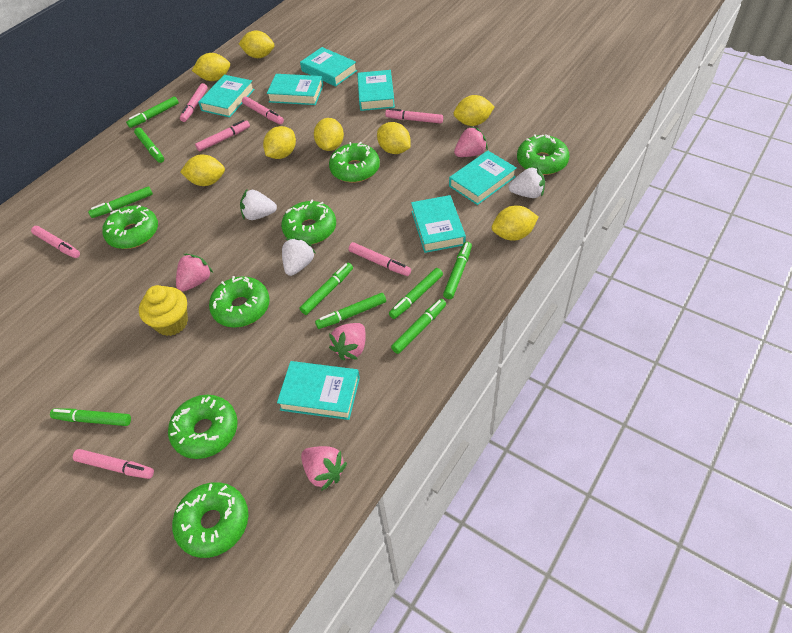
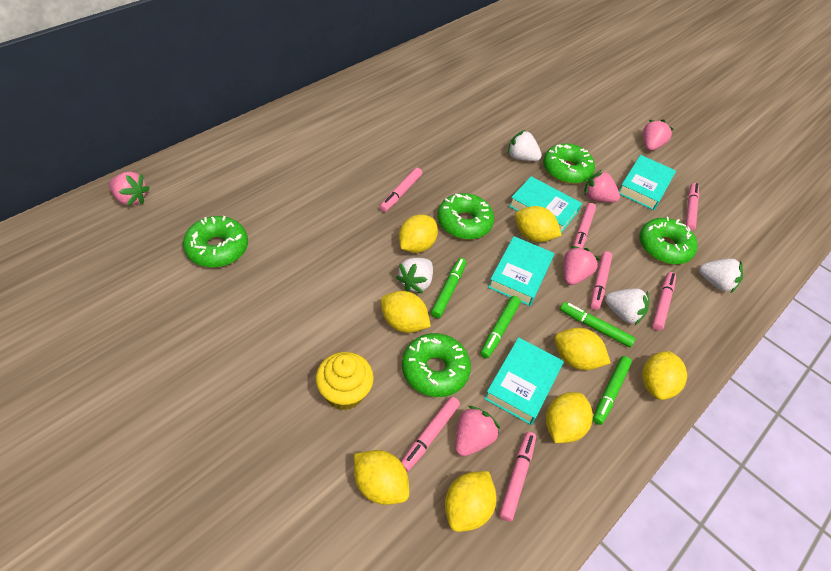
green donut: 7 -> 5
green marker: 9 -> 4
pink strawberry: 4 -> 5
turquoise book: 7 -> 4
white strawberry: 3 -> 4

